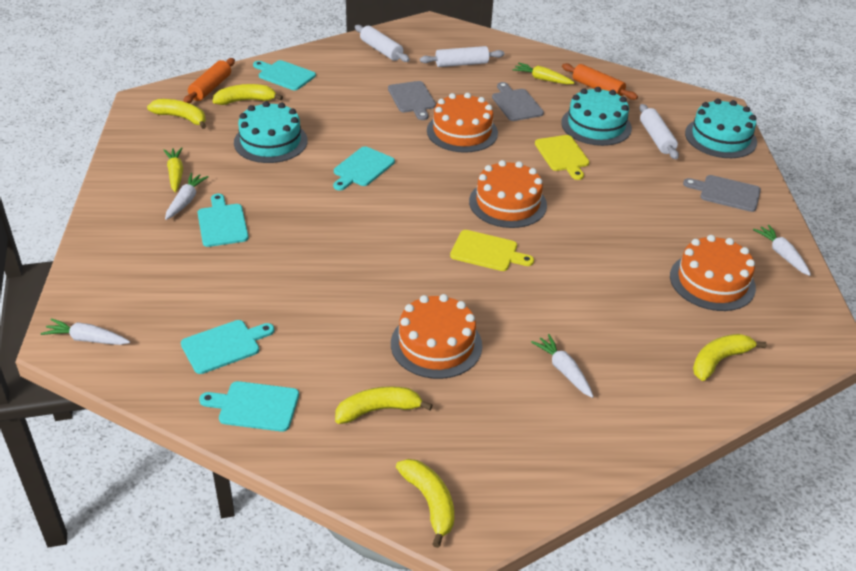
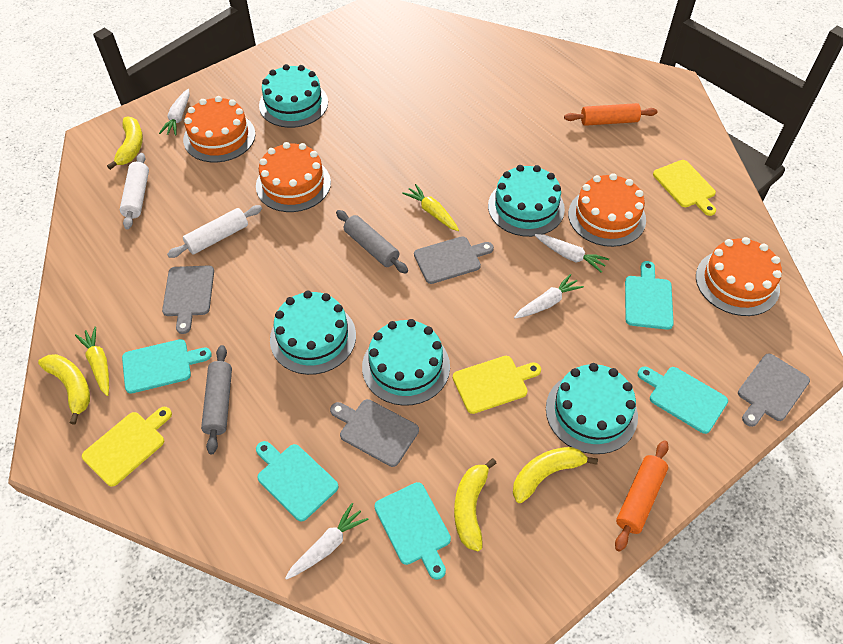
grey cutting board: 3 -> 4
grey rolling pin: 0 -> 2
turquoise cake: 3 -> 5
white rolling pin: 3 -> 2
yellow banana: 5 -> 4
yellow cutting board: 2 -> 3

